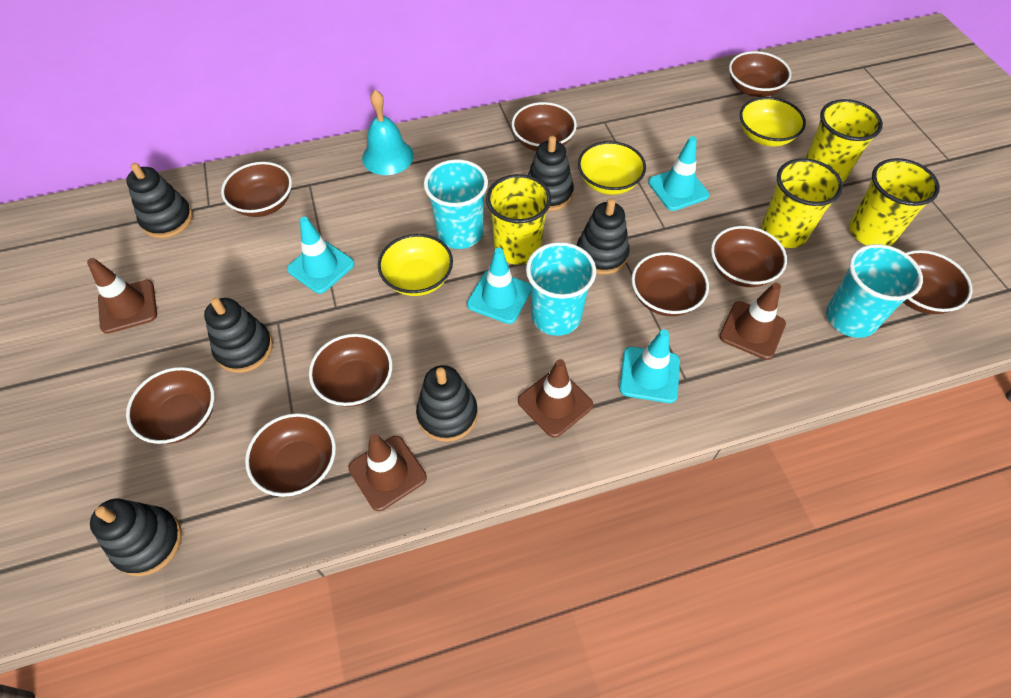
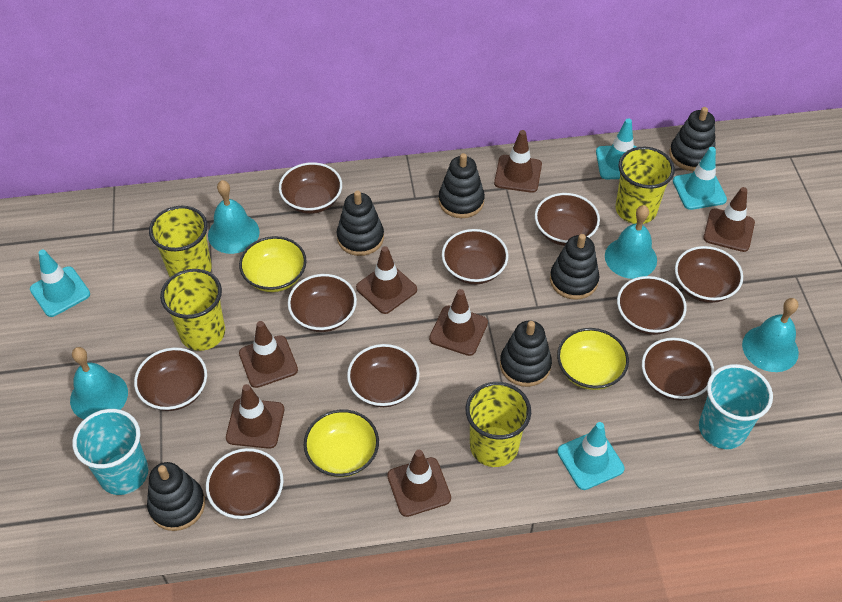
brown bowl: 9 -> 10
brown traffic cone: 4 -> 7
turquoise bell: 1 -> 4
turquoise cup: 3 -> 2

